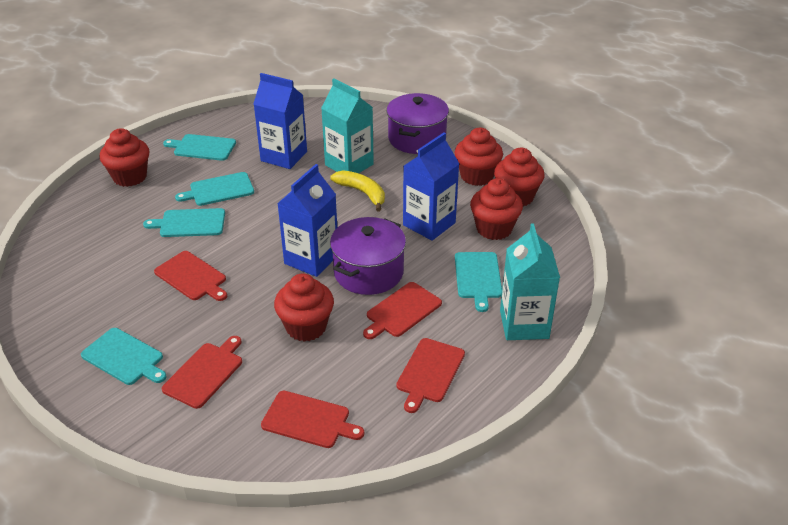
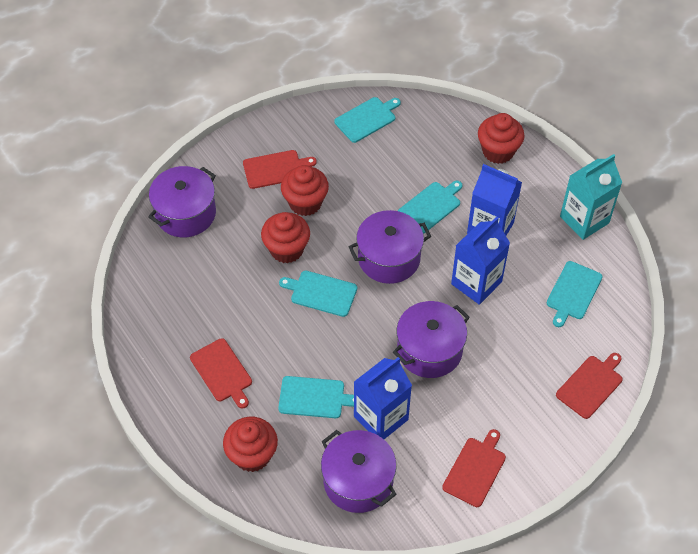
purple pot: 2 -> 4
red cupcake: 5 -> 4
red cutting board: 5 -> 4
turquoise carton: 2 -> 1
yellow banana: 1 -> 0

